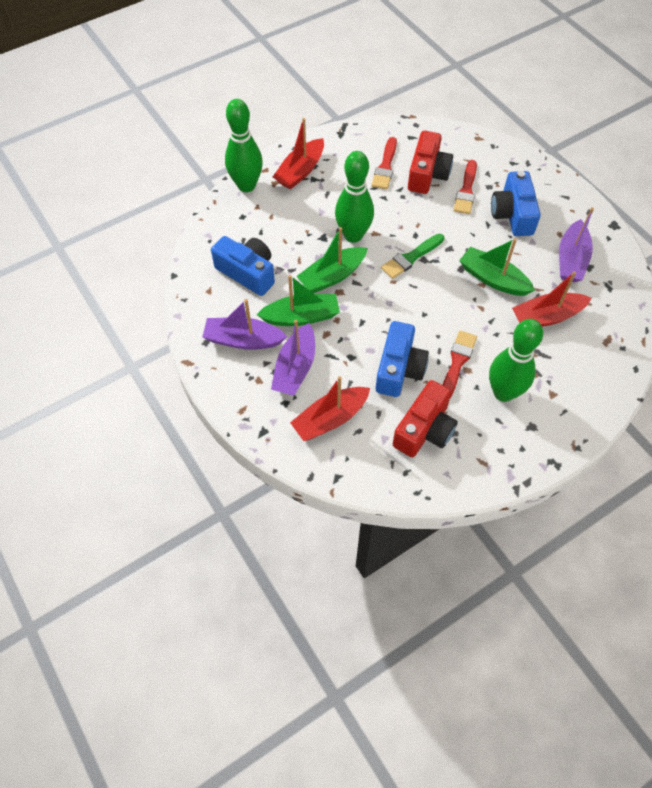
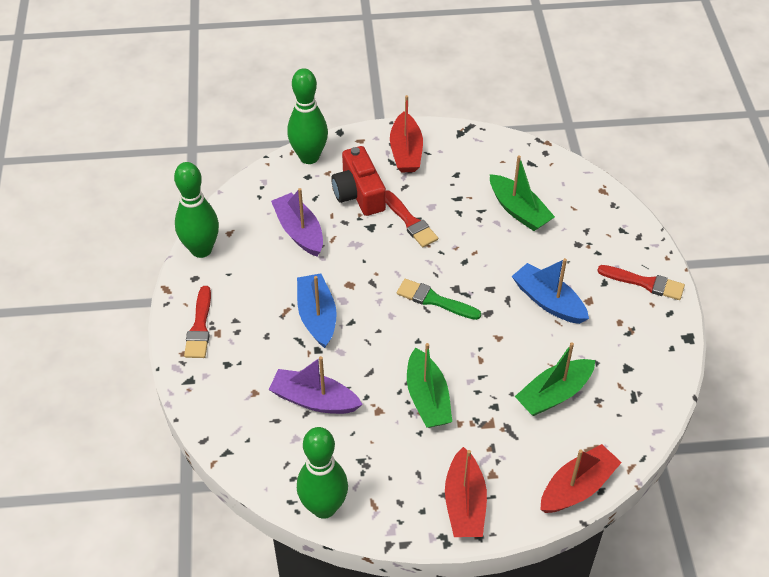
blue boat: 0 -> 2
blue camera: 3 -> 0
purple boat: 3 -> 2
red camera: 2 -> 1

